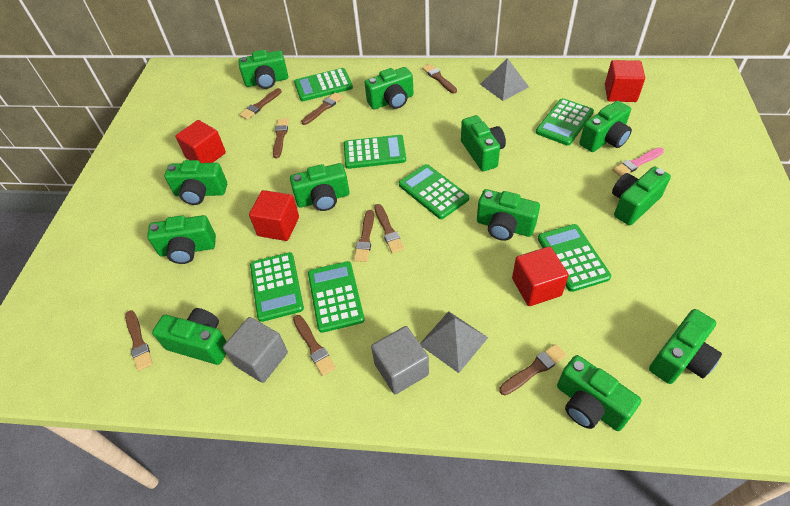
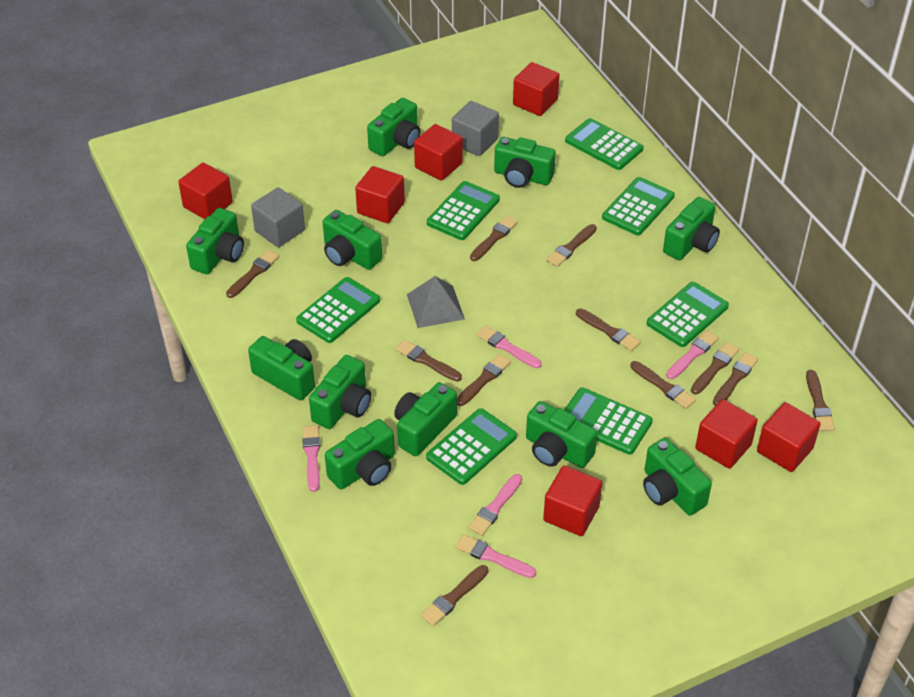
brown brush: 9 -> 11
green camera: 12 -> 11
grey pyramid: 2 -> 1
pink brush: 1 -> 5
red cube: 4 -> 7

